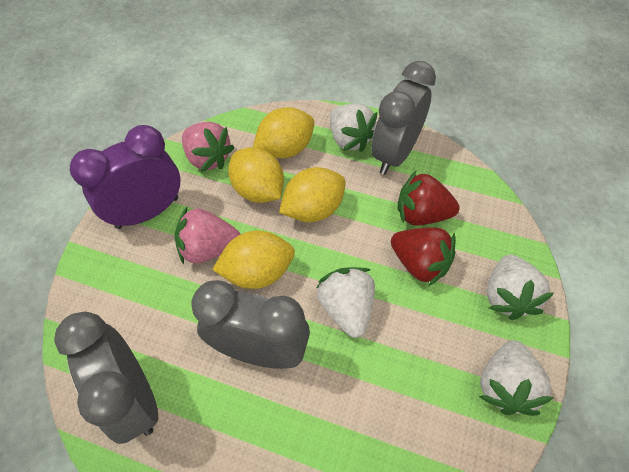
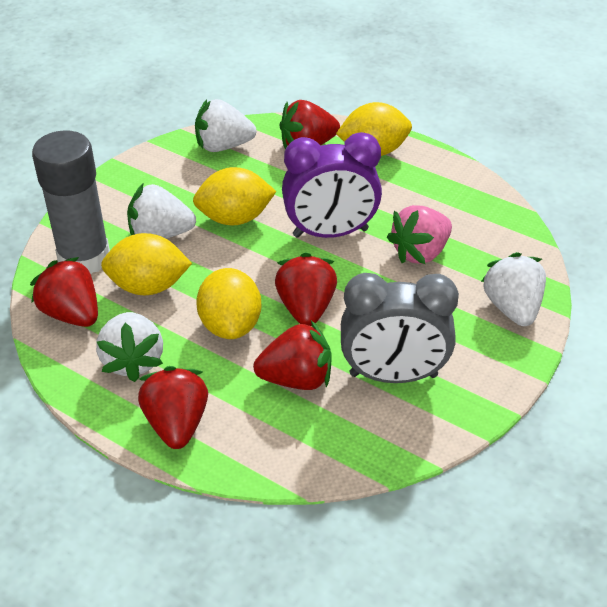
grey clock: 3 -> 1
grey glue stick: 0 -> 1
pink strawberry: 2 -> 1
red strawberry: 2 -> 5

